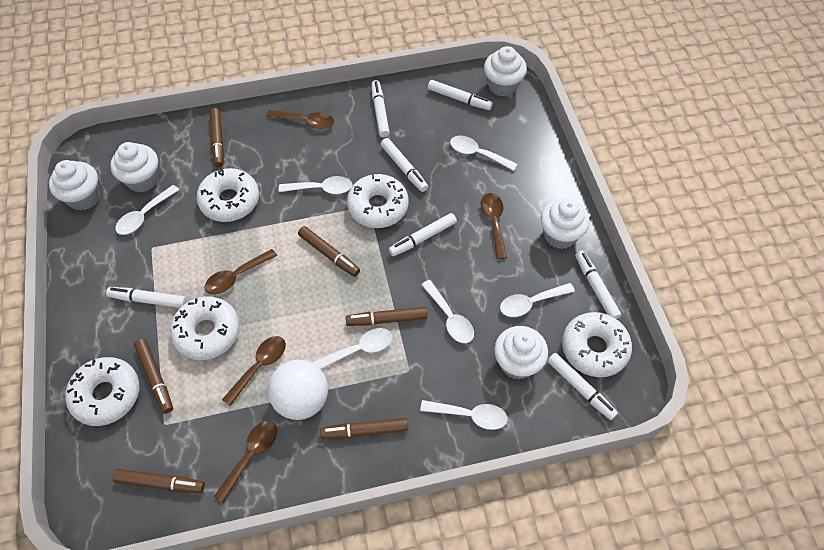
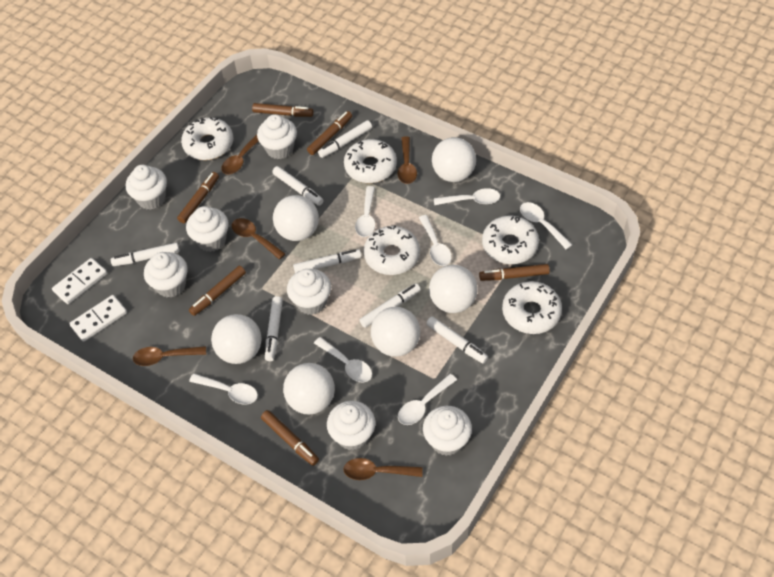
white ball: 1 -> 6
white cupcake: 5 -> 7
white domino: 0 -> 2

